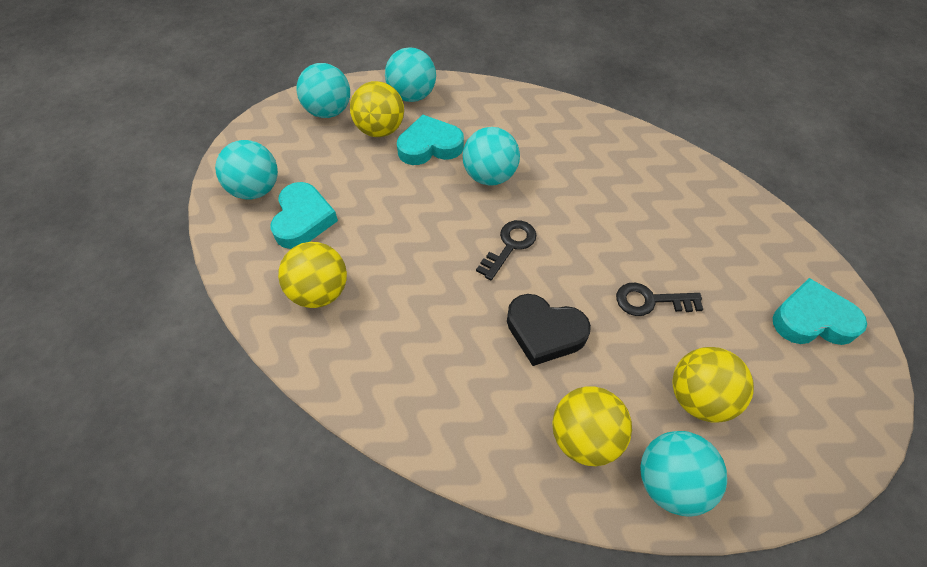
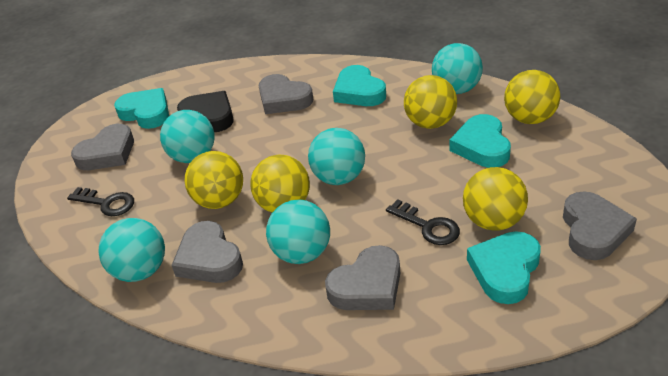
grey heart: 0 -> 5
turquoise heart: 3 -> 4
yellow ball: 4 -> 5

